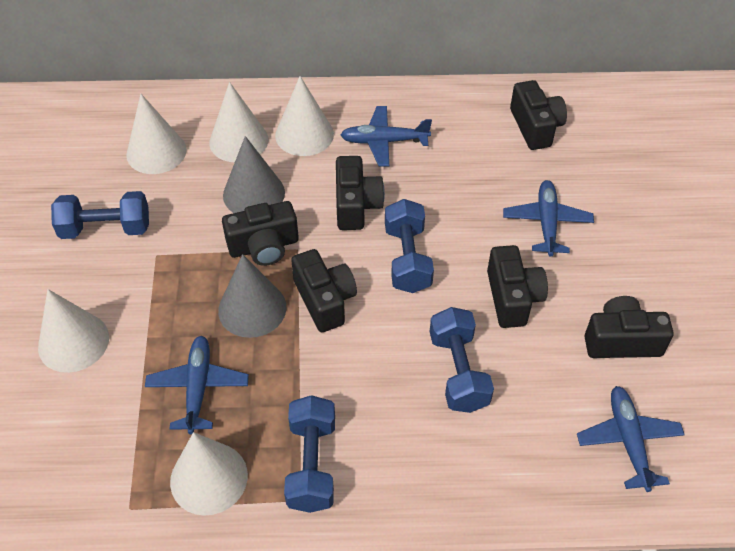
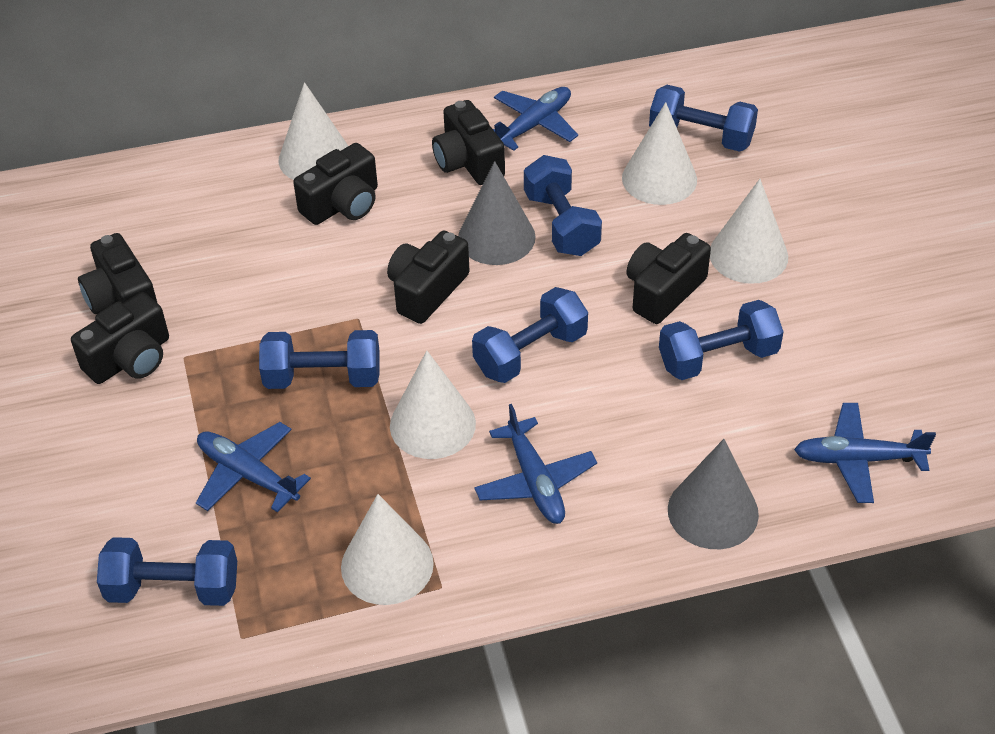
blue dumbbell: 4 -> 6

